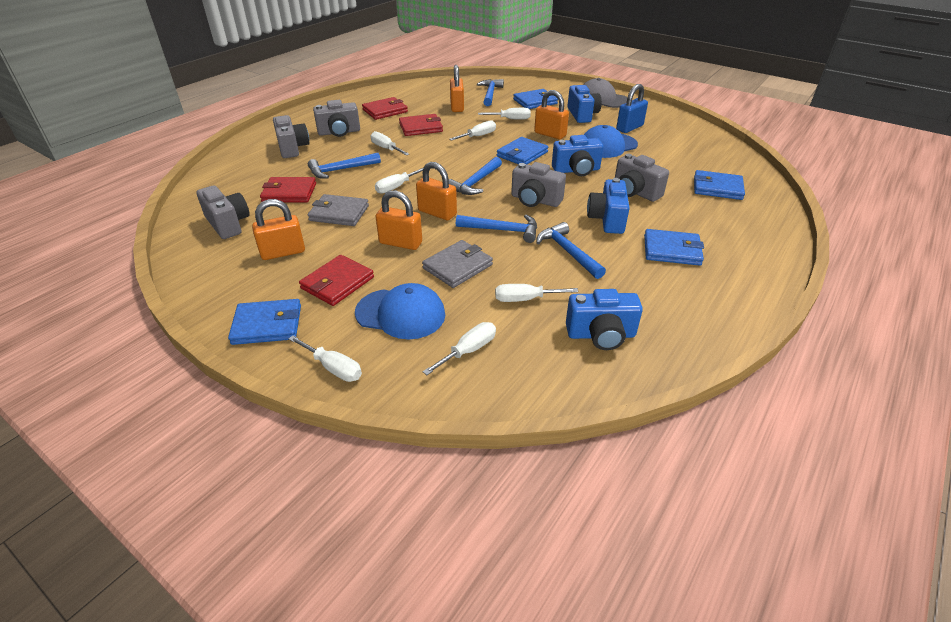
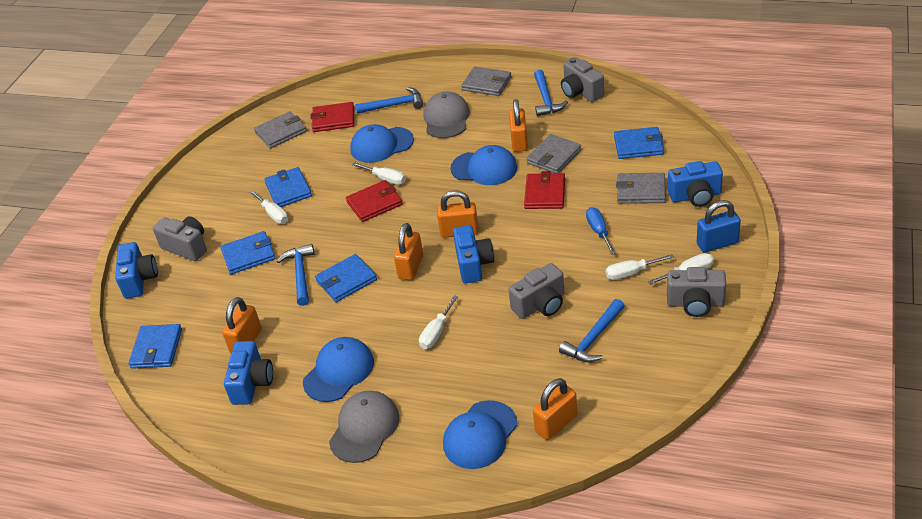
blue cap: 2 -> 4
blue hammer: 5 -> 4
blue screwdriver: 0 -> 1
grey camera: 5 -> 4
grey cap: 1 -> 2
grey wallet: 2 -> 4
red wallet: 4 -> 3
white screwdriver: 7 -> 5

